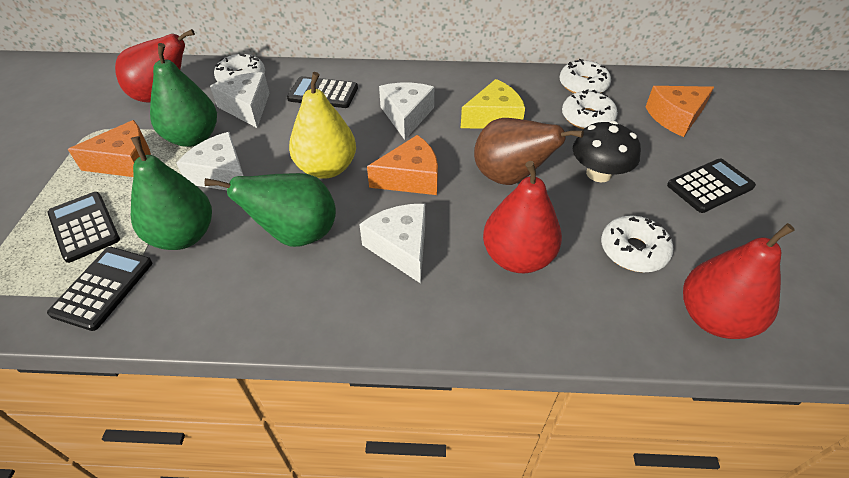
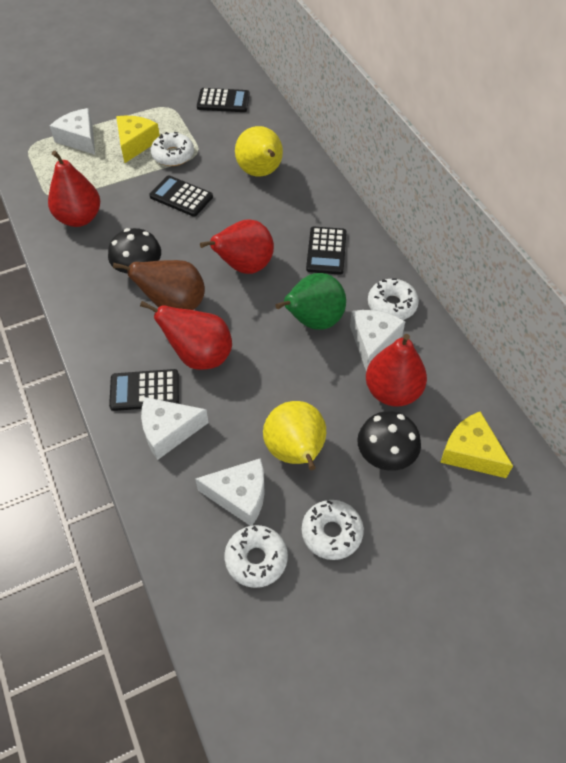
black mushroom: 1 -> 2
green pear: 3 -> 1
orange cheese: 3 -> 0
red pear: 3 -> 4
yellow cheese: 1 -> 2
yellow pear: 1 -> 2

